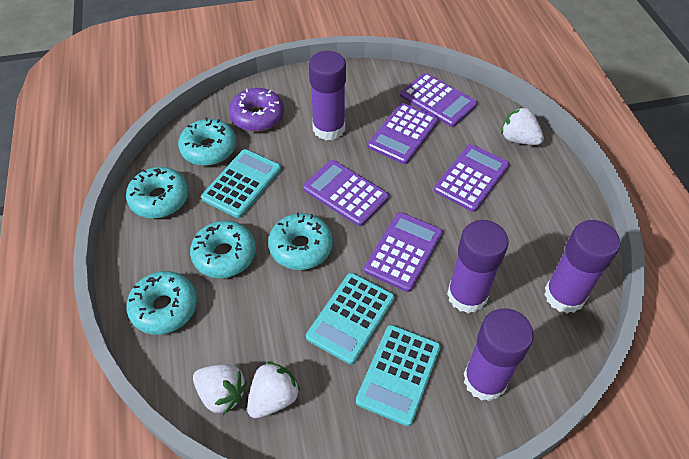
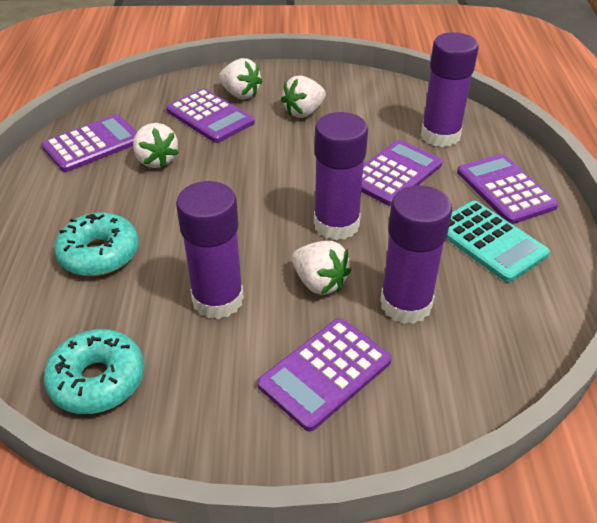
purple donut: 1 -> 0
turquoise calculator: 3 -> 1
turquoise donut: 5 -> 2
white strawberry: 3 -> 4

